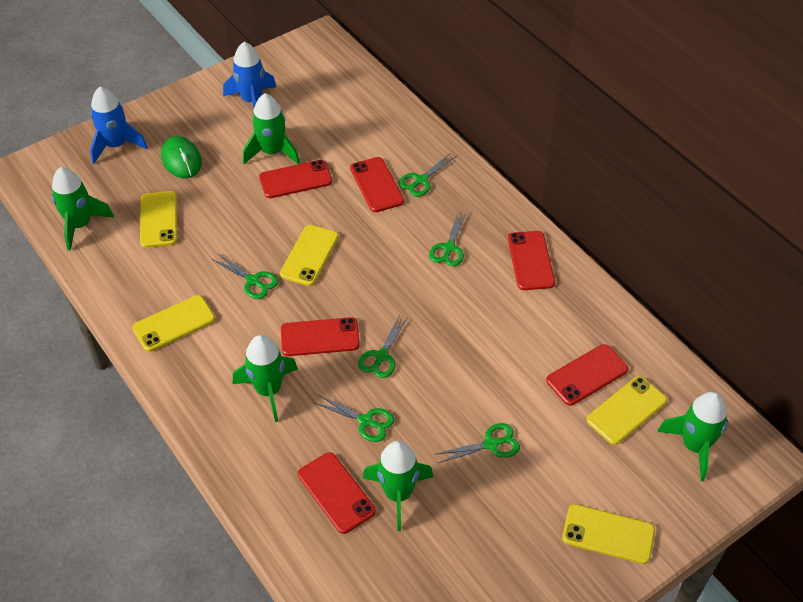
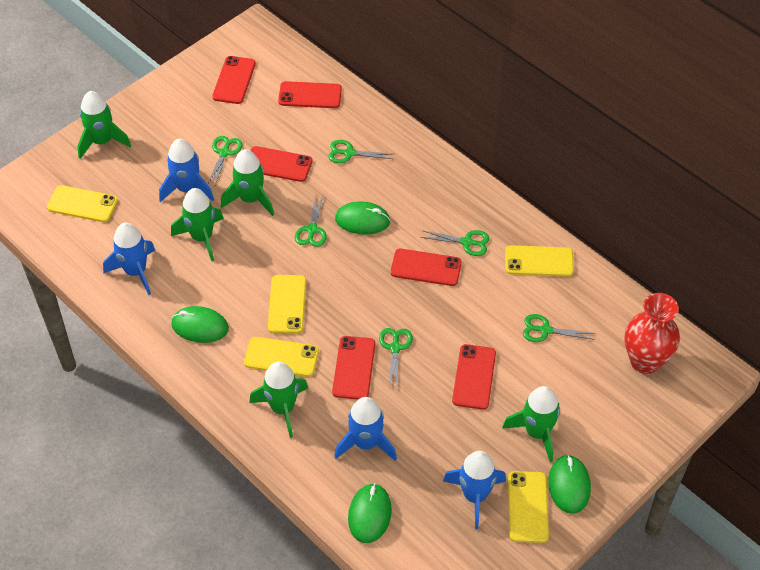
blue rocket: 2 -> 4
green mouse: 1 -> 4
red vase: 0 -> 1

